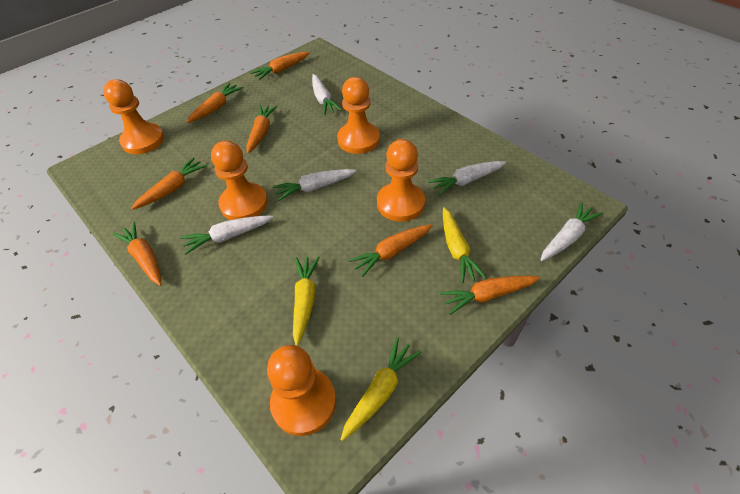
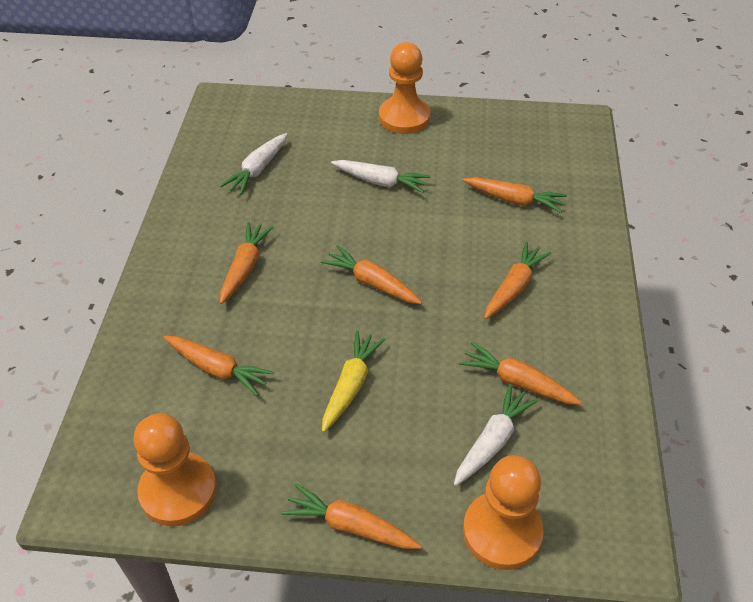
orange pawn: 5 -> 3
white carrot: 5 -> 3
yellow carrot: 3 -> 1

